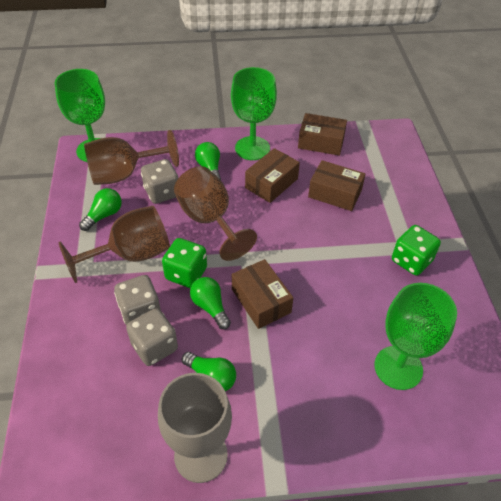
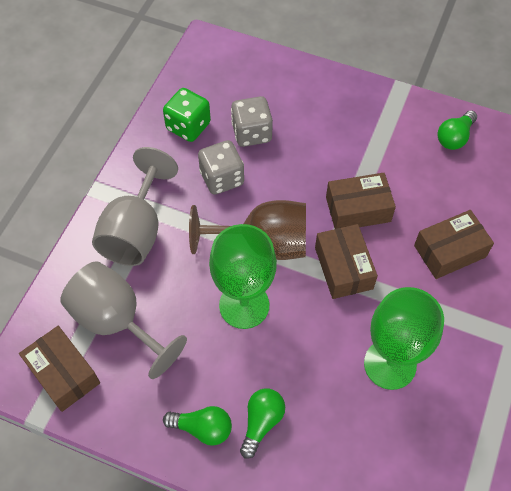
brown goblet: 3 -> 1
green dice: 2 -> 1
green goblet: 3 -> 2
green light bulb: 4 -> 3
grey dice: 3 -> 2
grey goblet: 1 -> 2

